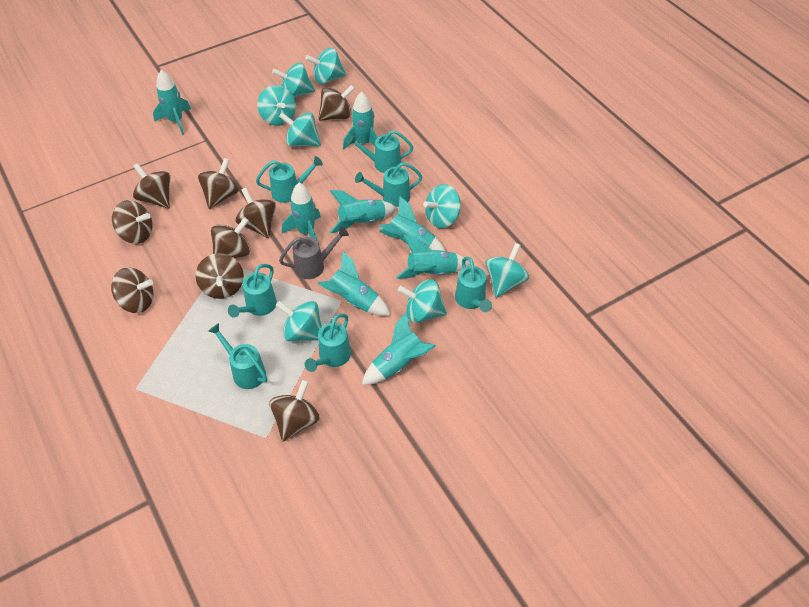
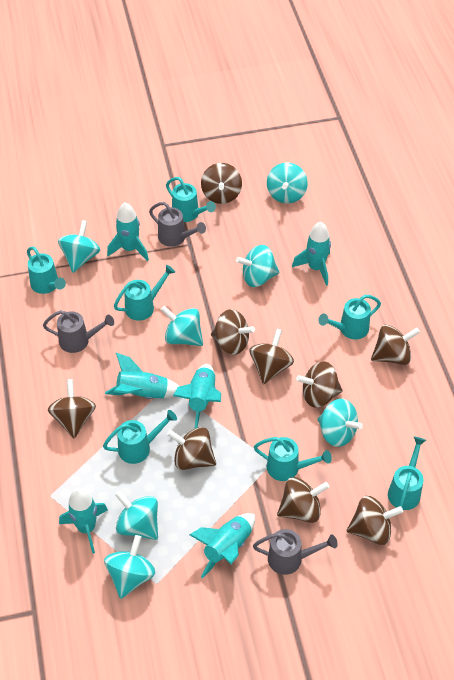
grey watering can: 1 -> 3
turquoise rocket: 8 -> 6
turquoise spinning top: 8 -> 7

